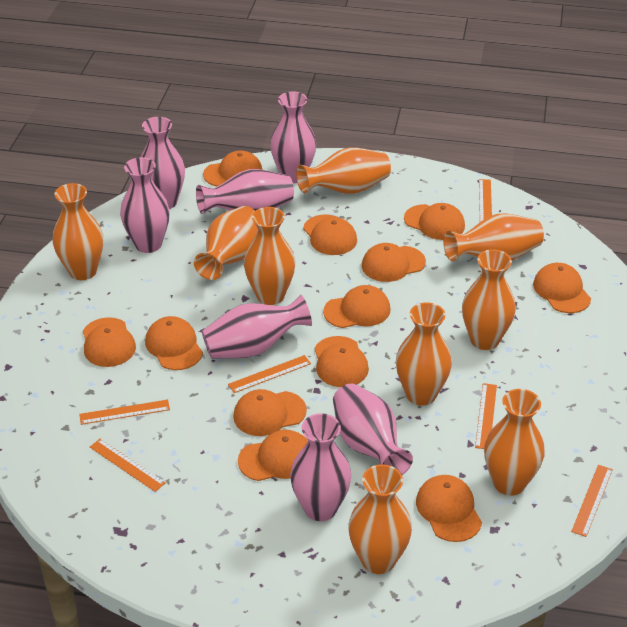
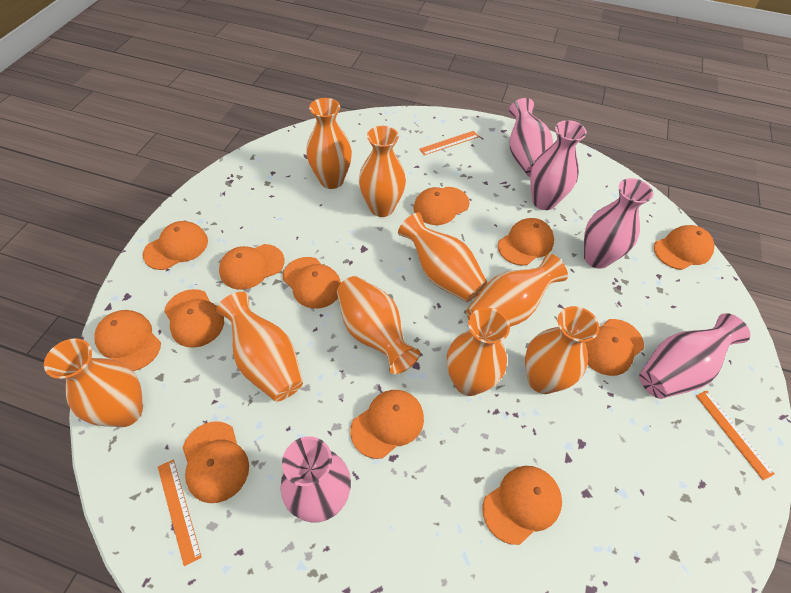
orange ruler: 6 -> 3
pink vase: 7 -> 5

